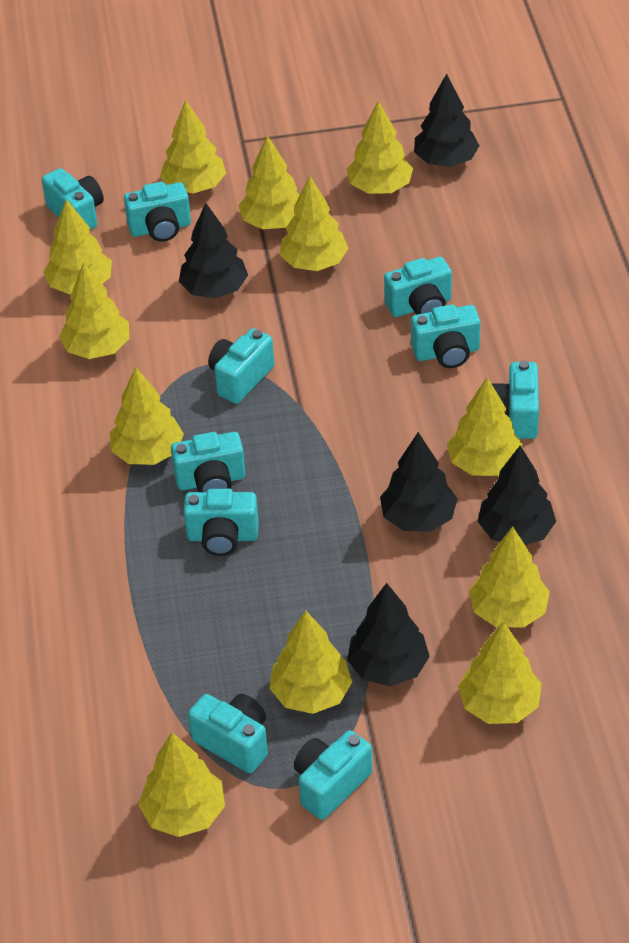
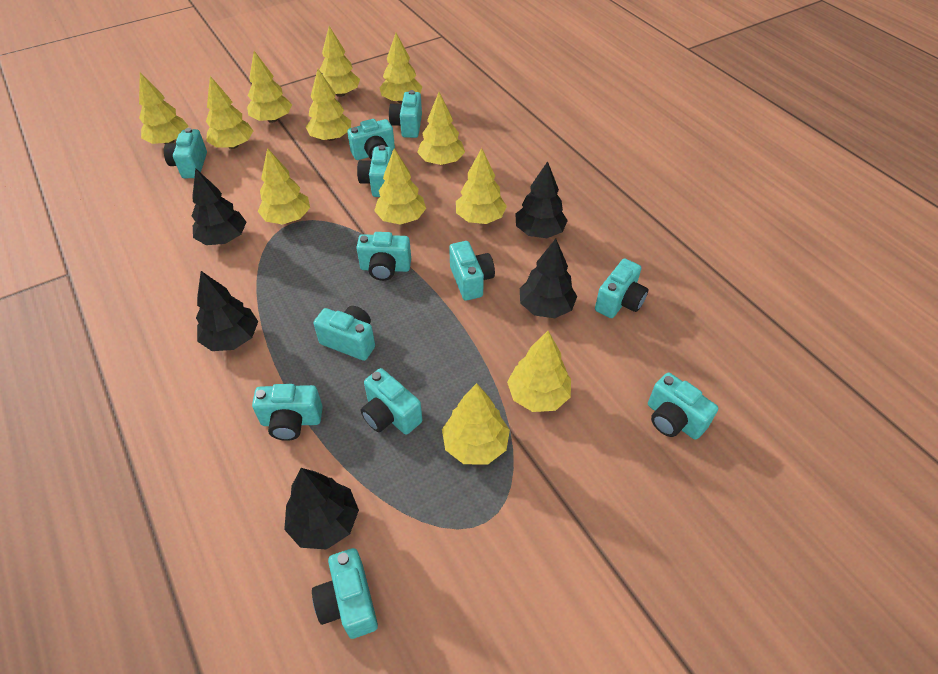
turquoise camera: 10 -> 12

